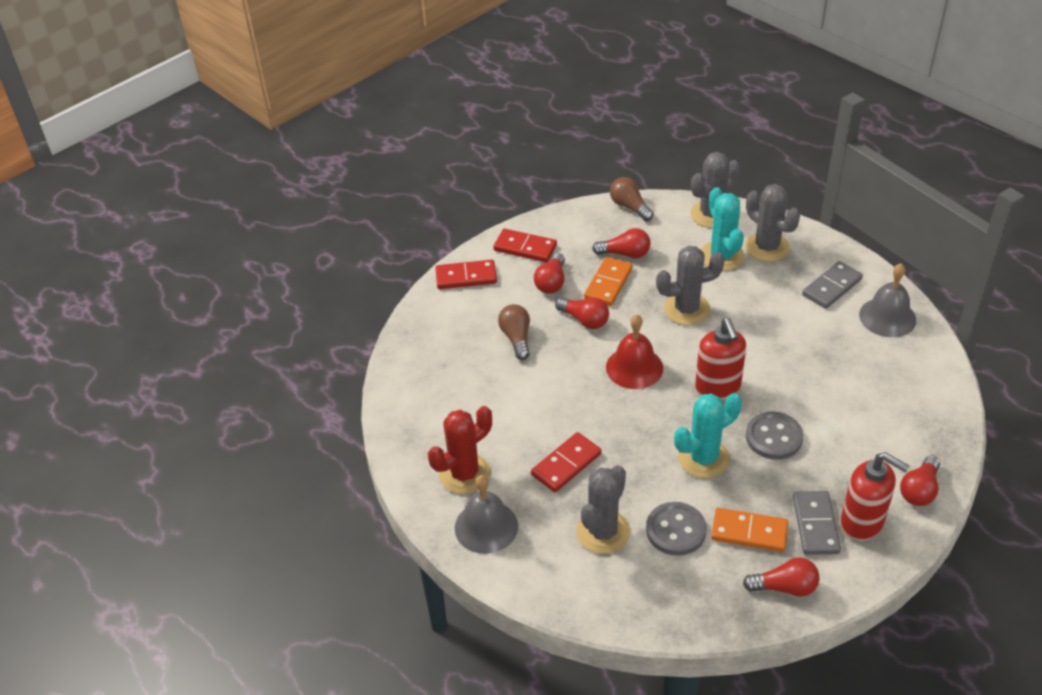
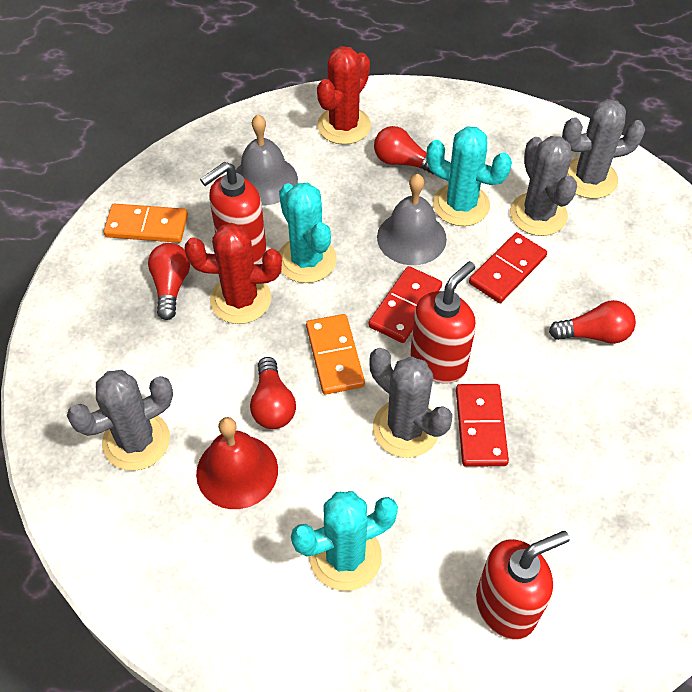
brown light bulb: 2 -> 0
grey button: 2 -> 0
grey domino: 2 -> 0
red cactus: 1 -> 2
red light bulb: 5 -> 4
red soap dispenser: 2 -> 3
turquoise cactus: 2 -> 3

